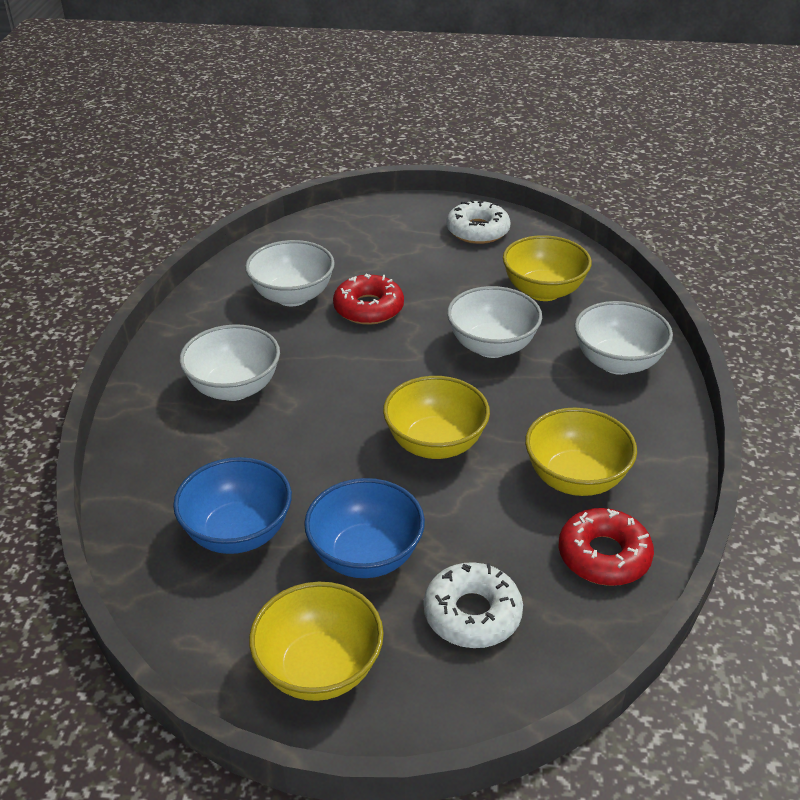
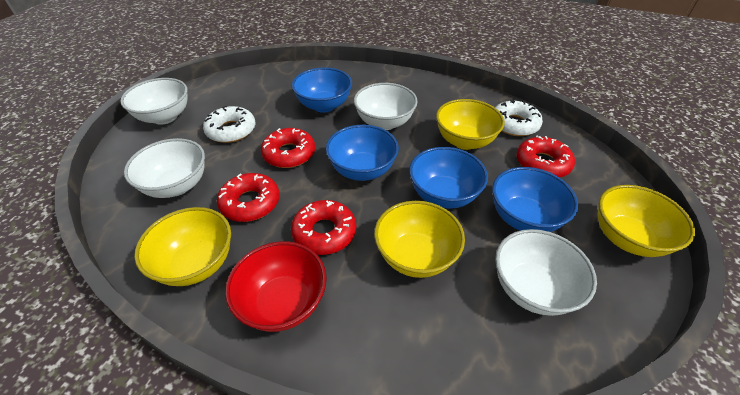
blue bowl: 2 -> 4
red bowl: 0 -> 1
red donut: 2 -> 4

